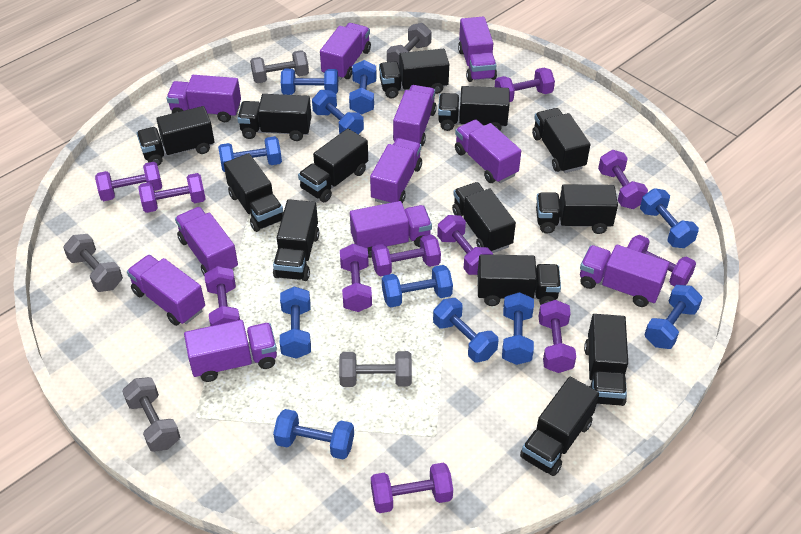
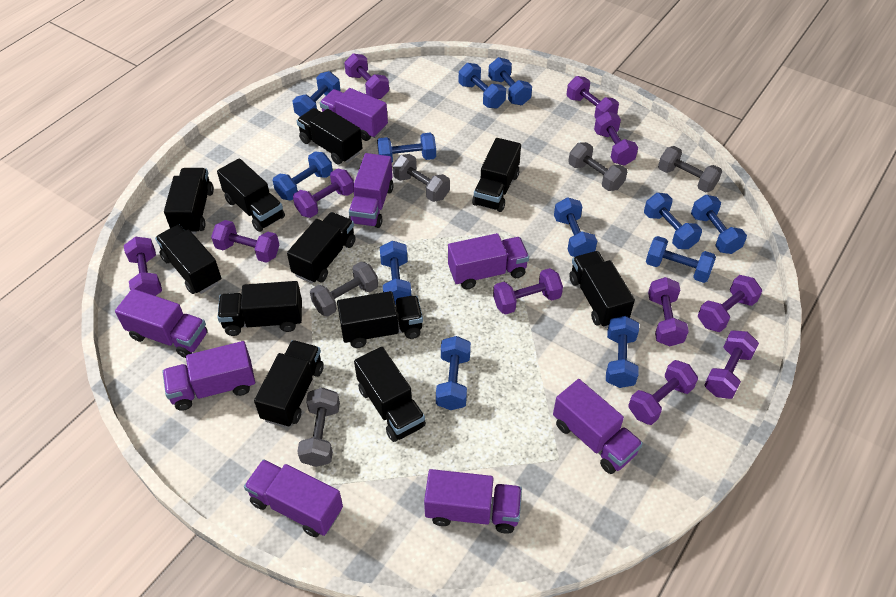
black truck: 13 -> 11
blue dumbbell: 11 -> 12
purple truck: 11 -> 8

